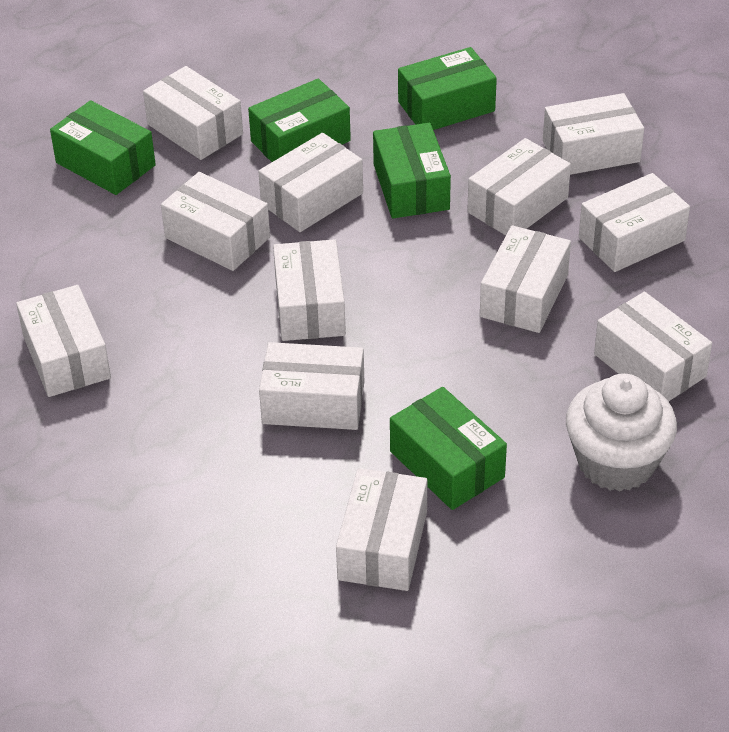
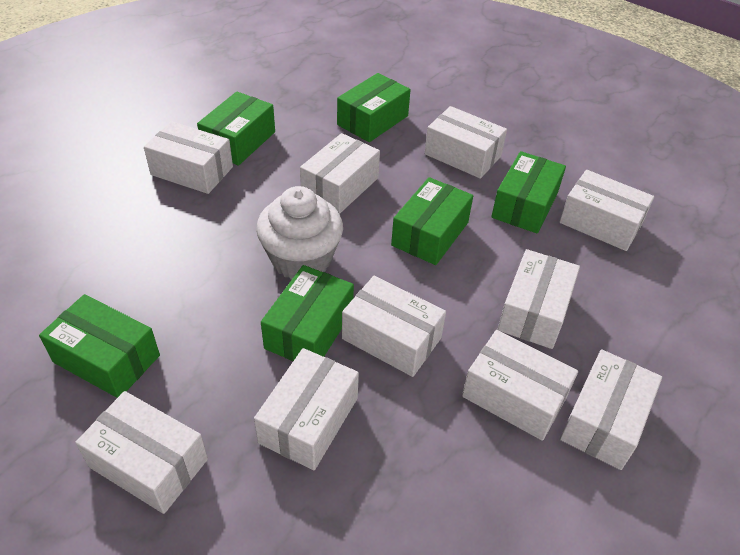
green box: 5 -> 6
white box: 12 -> 10

